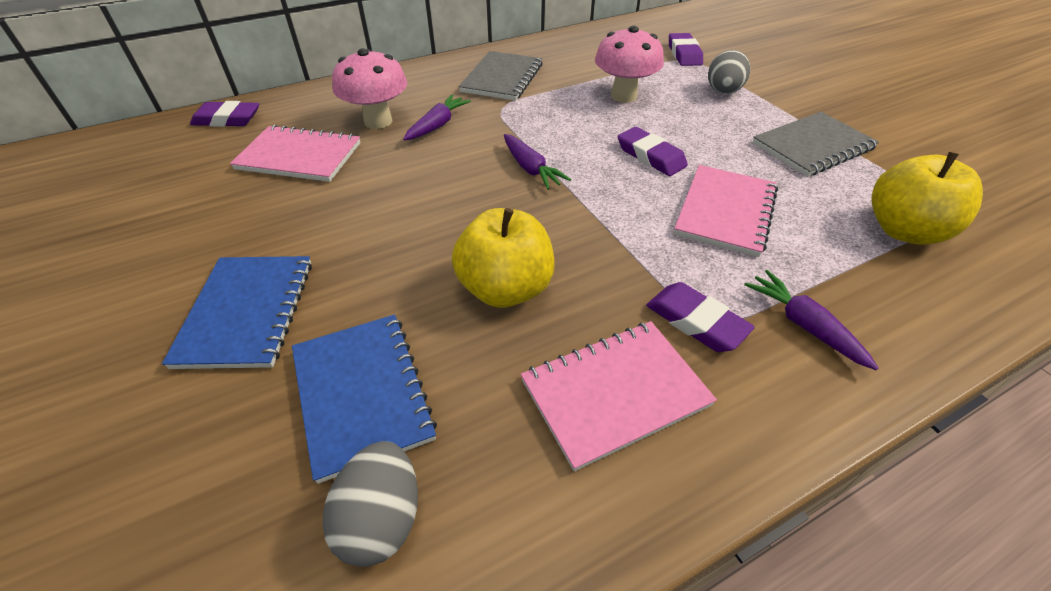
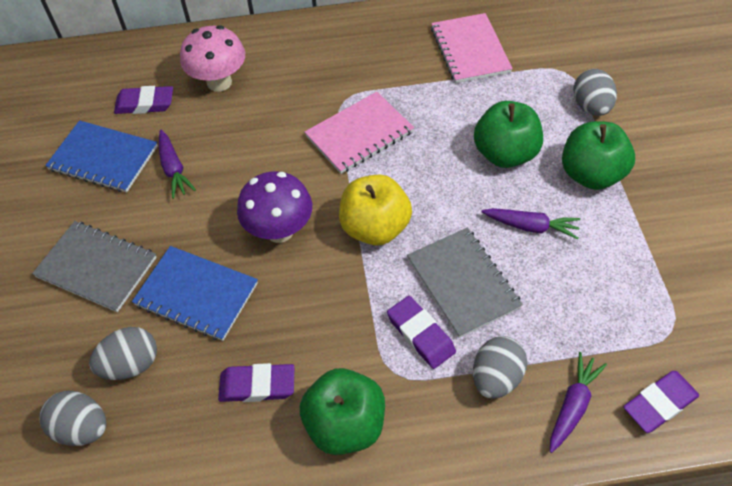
green apple: 0 -> 3
grey egg: 2 -> 4
pink mushroom: 2 -> 1
pink notebook: 3 -> 2
purple mushroom: 0 -> 1
yellow apple: 2 -> 1

